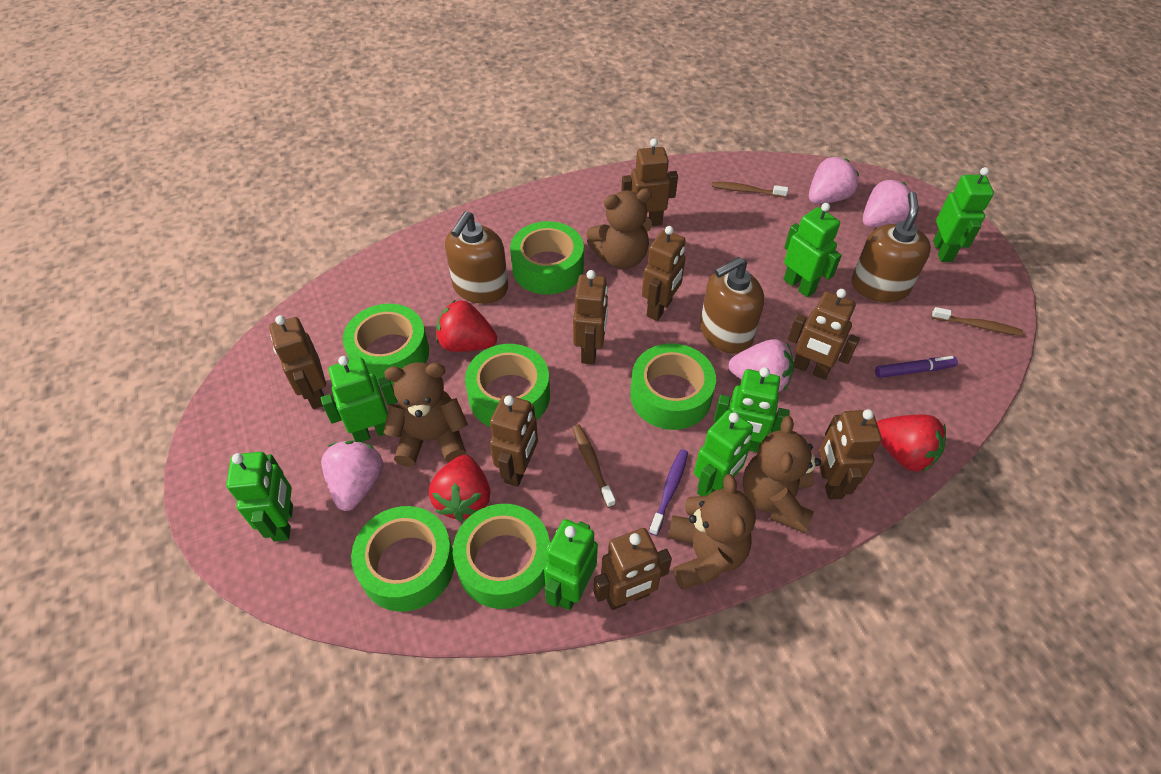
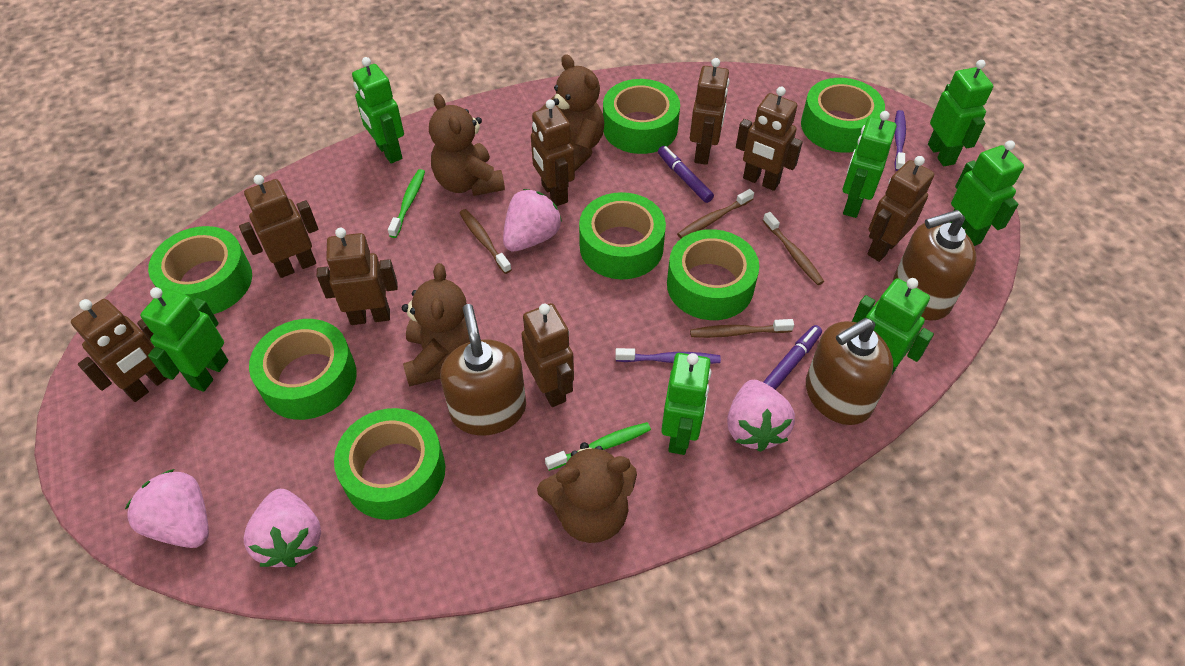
brown toothbrush: 3 -> 4
green tape: 6 -> 7
green toothbrush: 0 -> 2
purple marker: 1 -> 2
purple toothbrush: 1 -> 2
red strawberry: 3 -> 0

